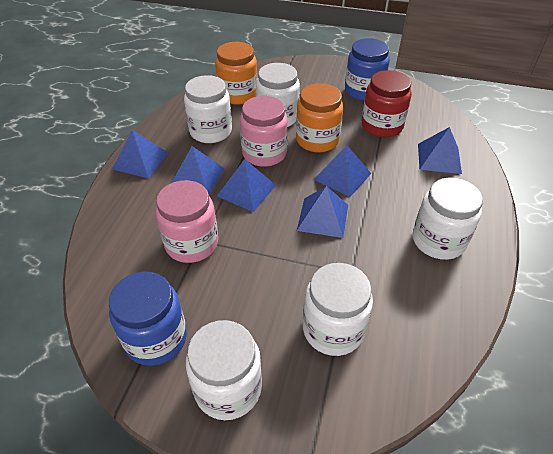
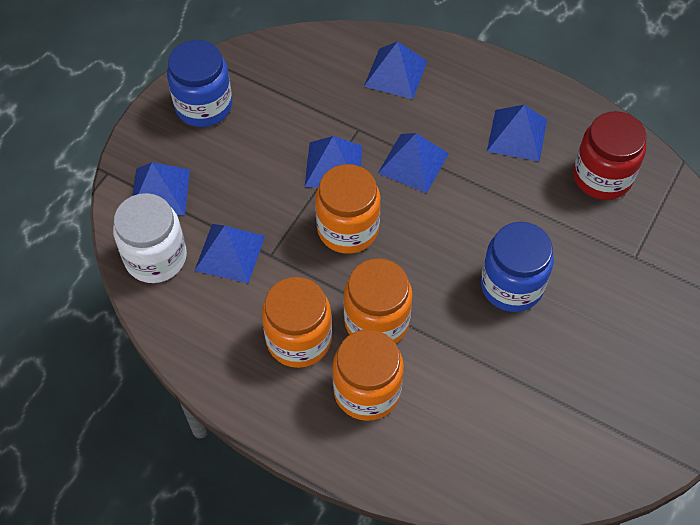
orange jar: 2 -> 4
pink jar: 2 -> 0
white jar: 5 -> 1

